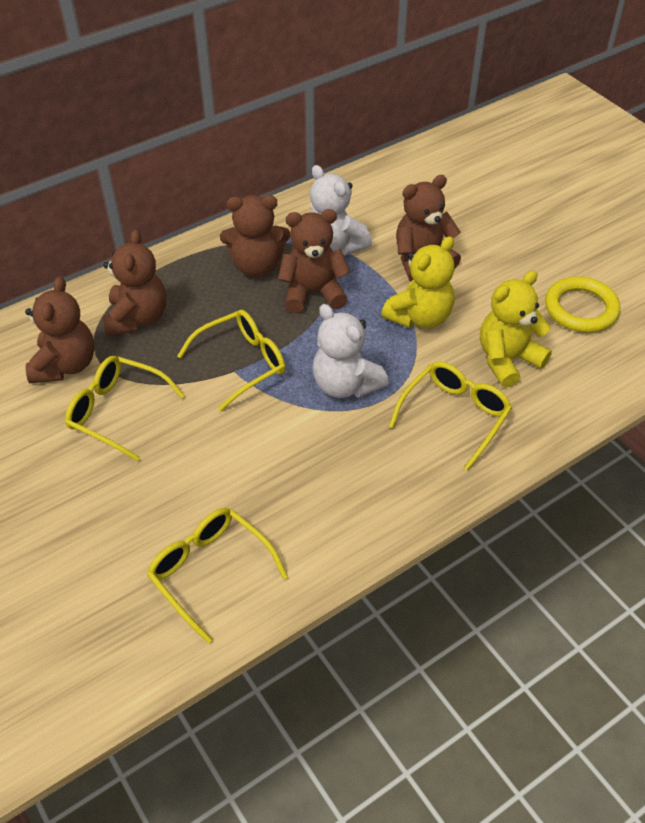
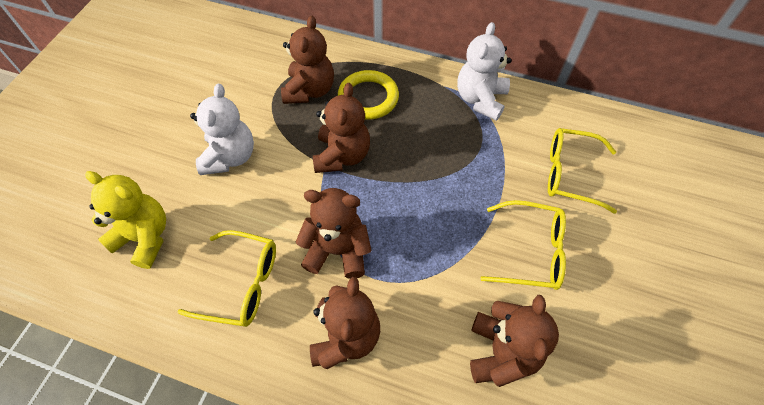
yellow glasses: 4 -> 3
yellow teddy bear: 2 -> 1

